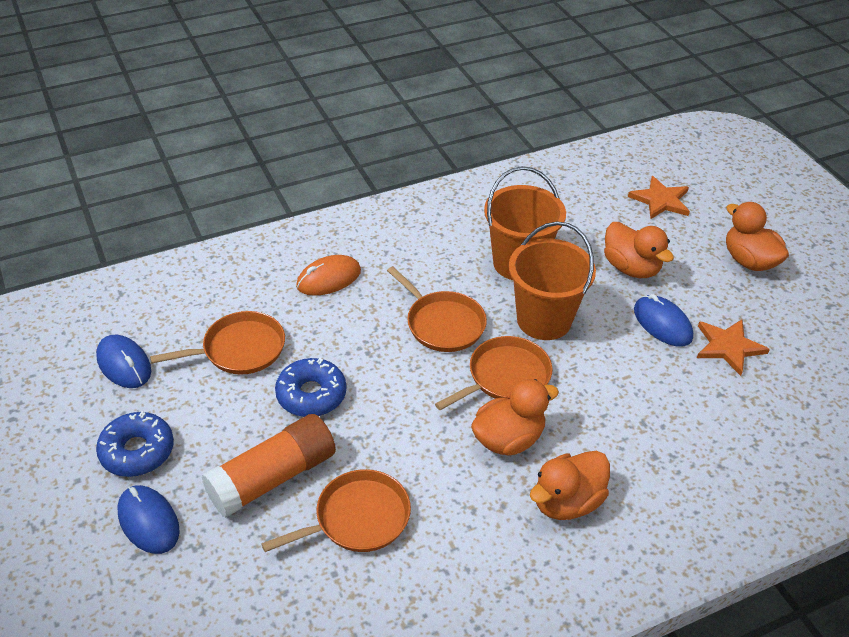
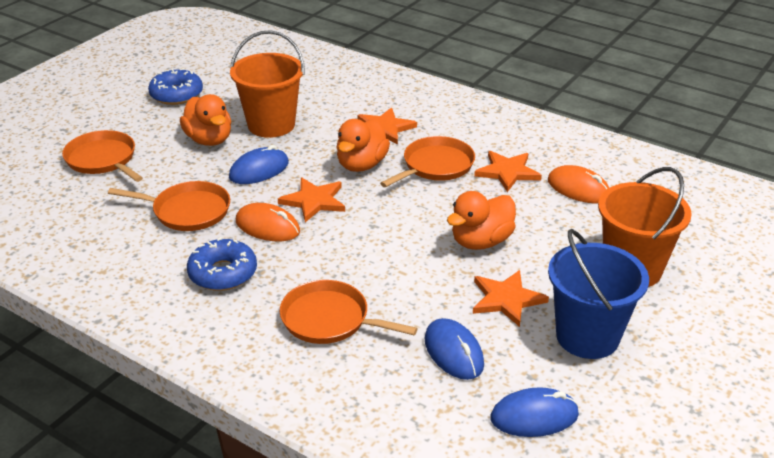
blue bucket: 0 -> 1
orange duck: 4 -> 3
orange glue stick: 1 -> 0
orange mouse: 1 -> 2
orange star: 2 -> 4

